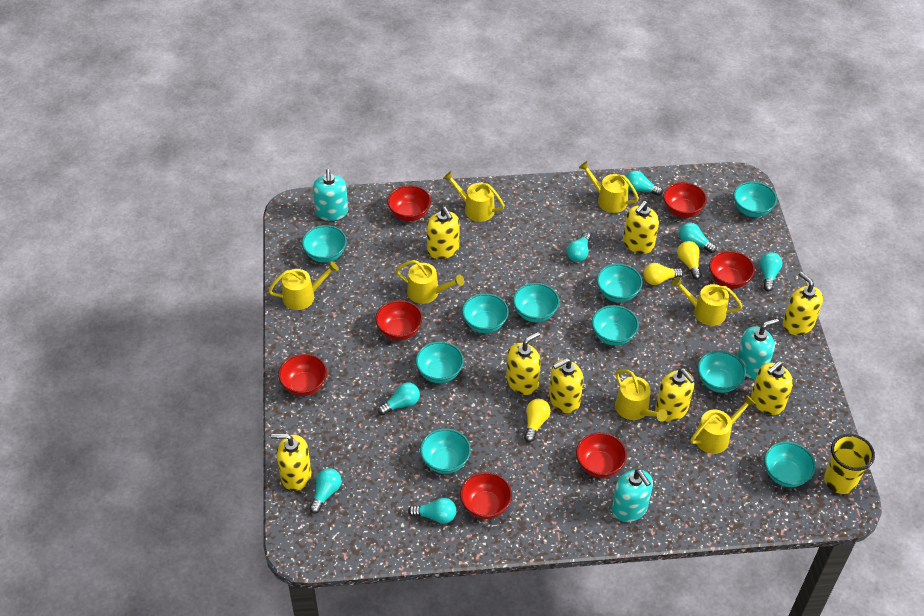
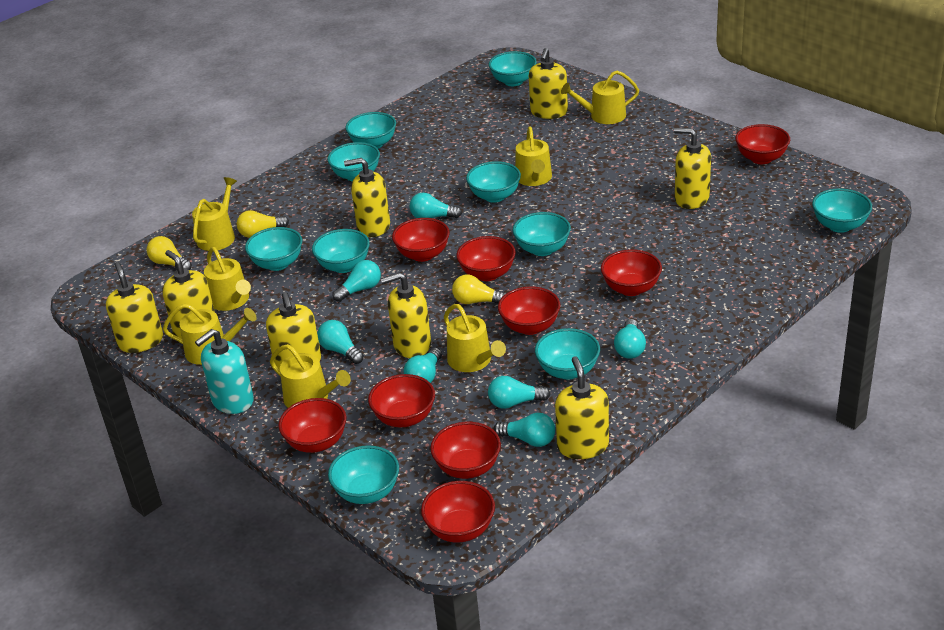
red bowl: 7 -> 9
turquoise soap dispenser: 3 -> 1
yellow cup: 1 -> 0

